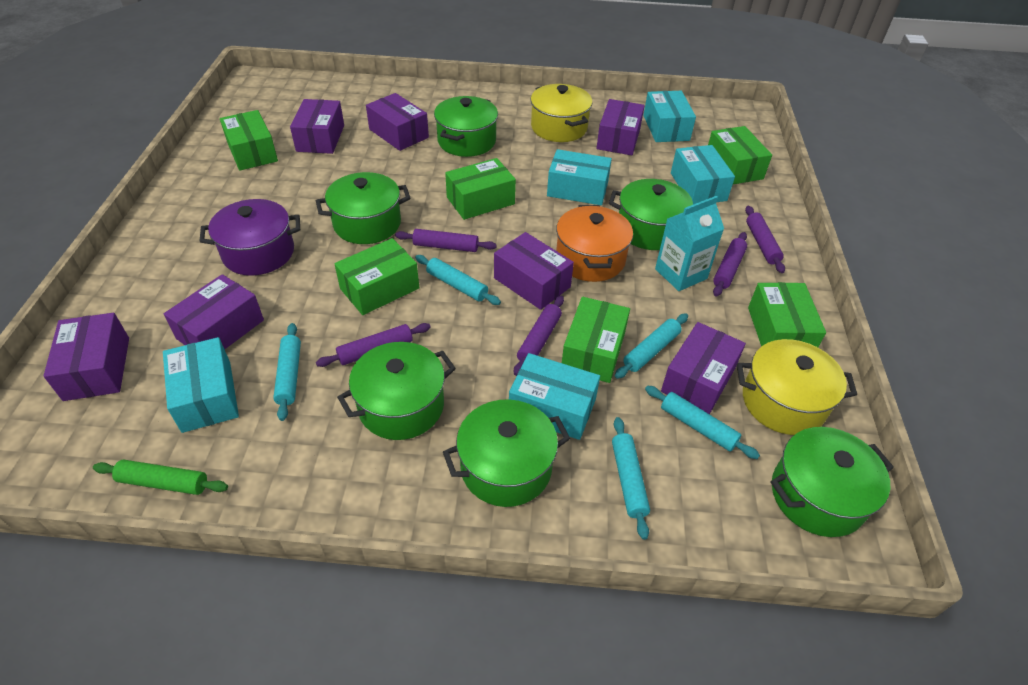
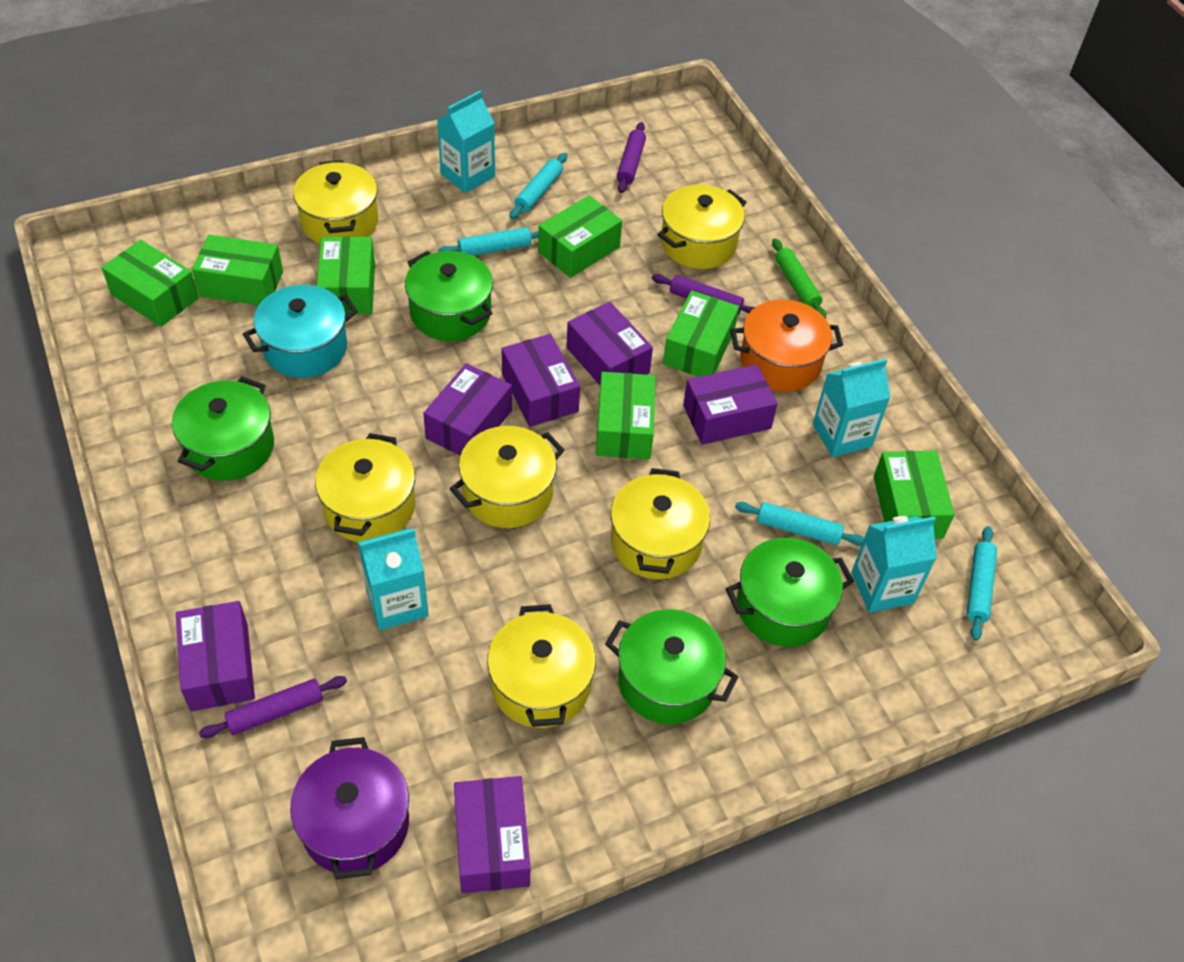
green box: 6 -> 7
green pot: 6 -> 4
purple box: 7 -> 6
purple rolling pin: 5 -> 3
turquoise box: 5 -> 0
turquoise carton: 1 -> 4
turquoise pot: 0 -> 1
turquoise rolling pin: 5 -> 4
yellow pot: 2 -> 6

